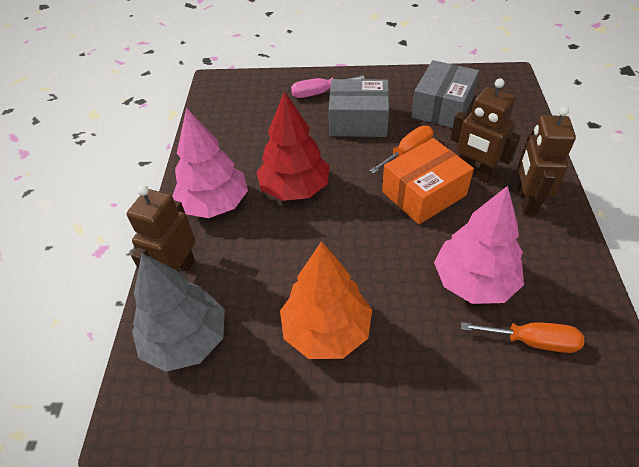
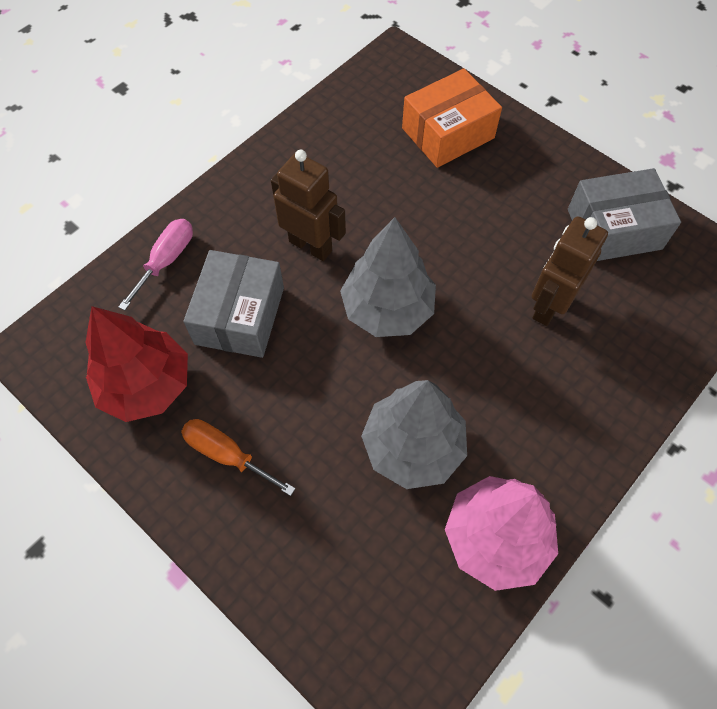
brown robot: 3 -> 2
grey tree: 1 -> 2
orange screwdriver: 2 -> 1
orange tree: 1 -> 0
pink tree: 2 -> 1

